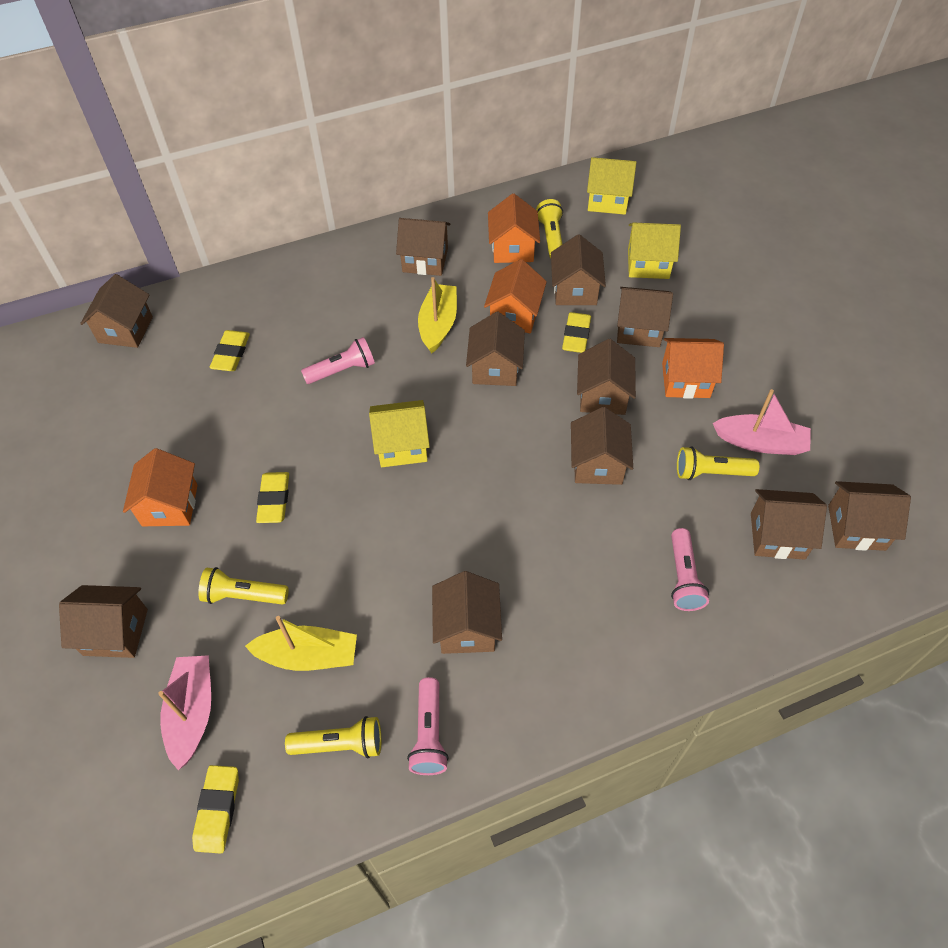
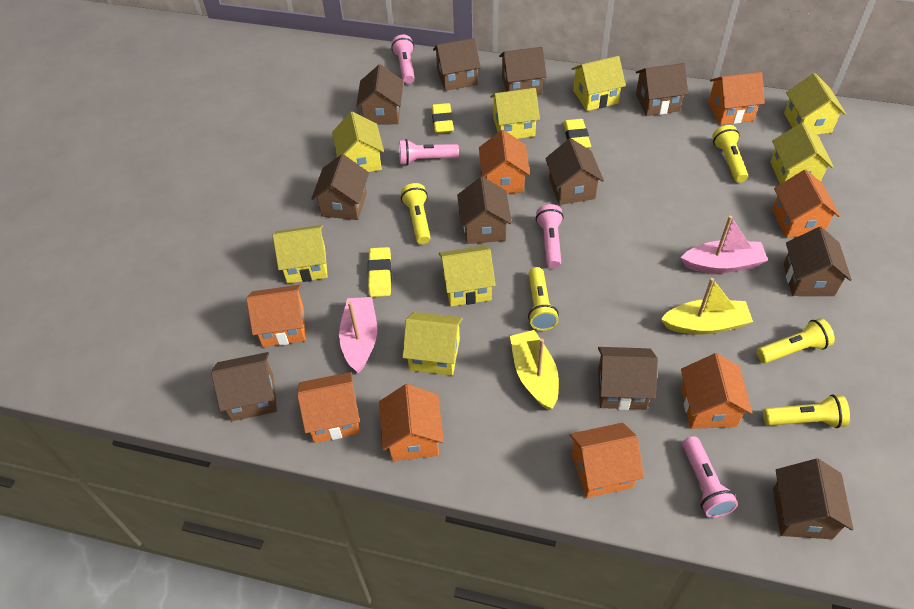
orange house: 4 -> 8
pink flashlight: 3 -> 4
yellow eraser: 4 -> 3
yellow flashlight: 4 -> 5
yellow house: 3 -> 8

